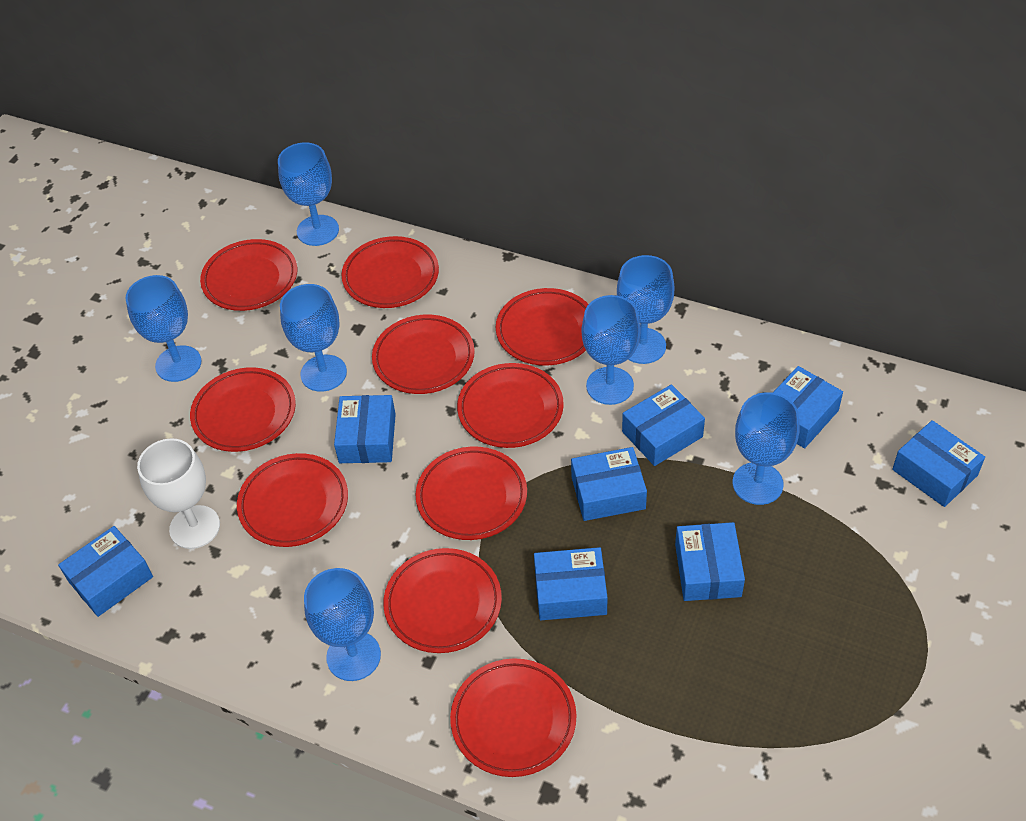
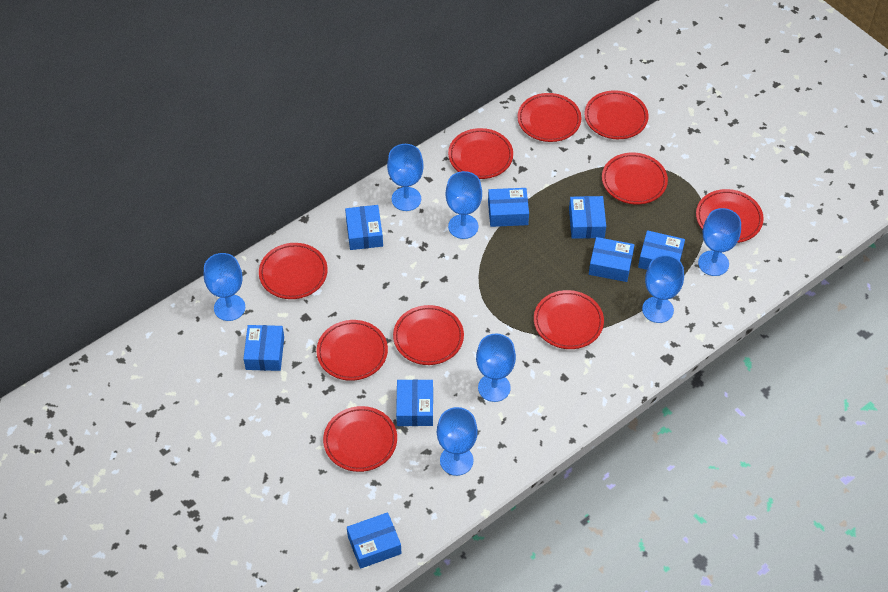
white goblet: 1 -> 0

